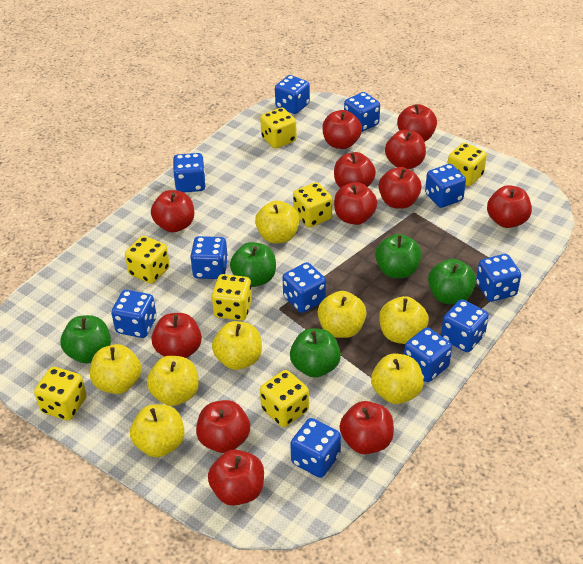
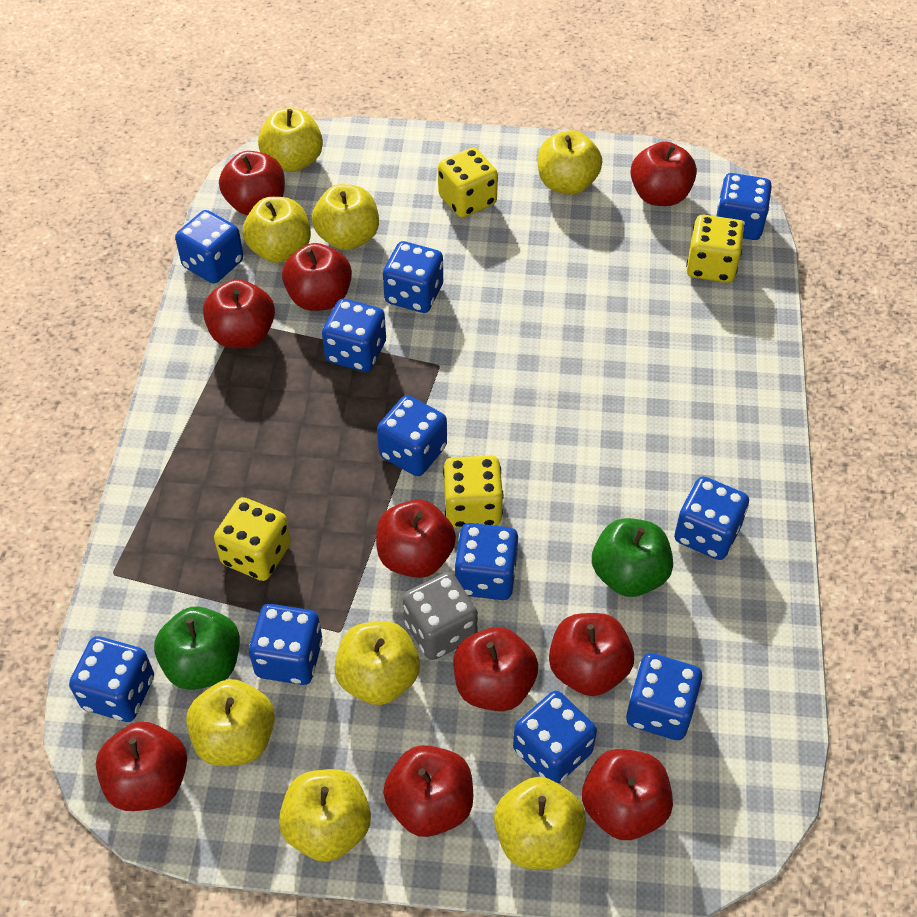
green apple: 5 -> 2
grey dice: 0 -> 1
red apple: 12 -> 10
yellow dice: 7 -> 4

